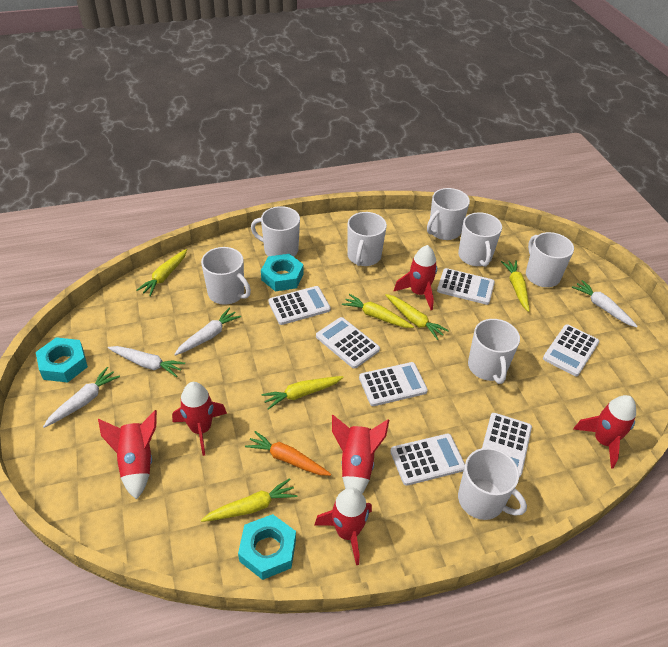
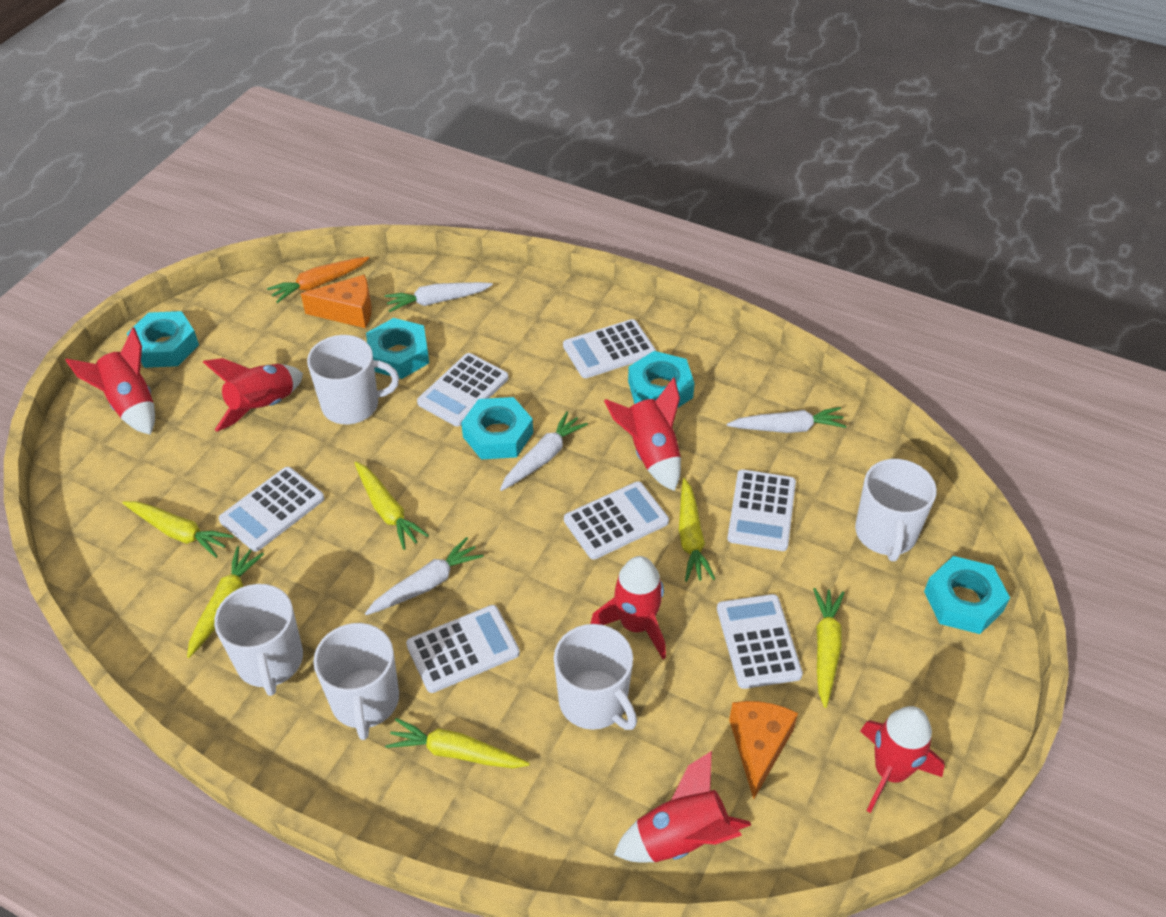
orange cheese: 0 -> 2
turquoise nut: 3 -> 5
white mug: 8 -> 5

